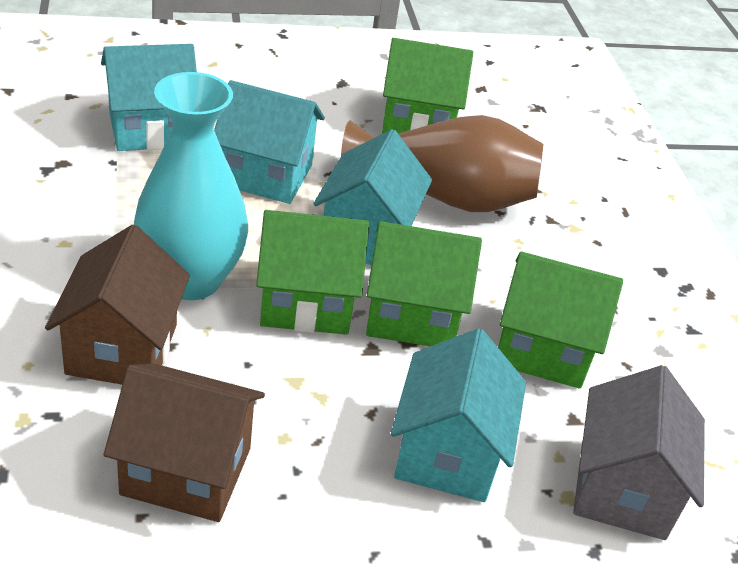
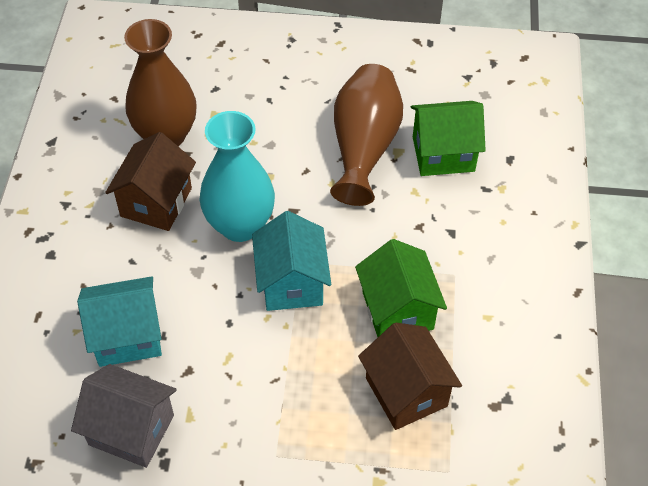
brown vase: 1 -> 2
green house: 4 -> 2
turquoise house: 4 -> 2

